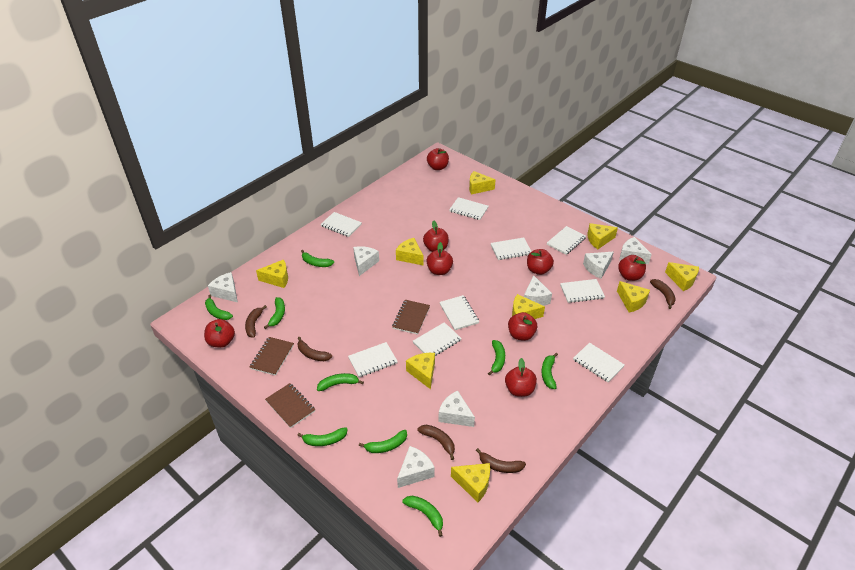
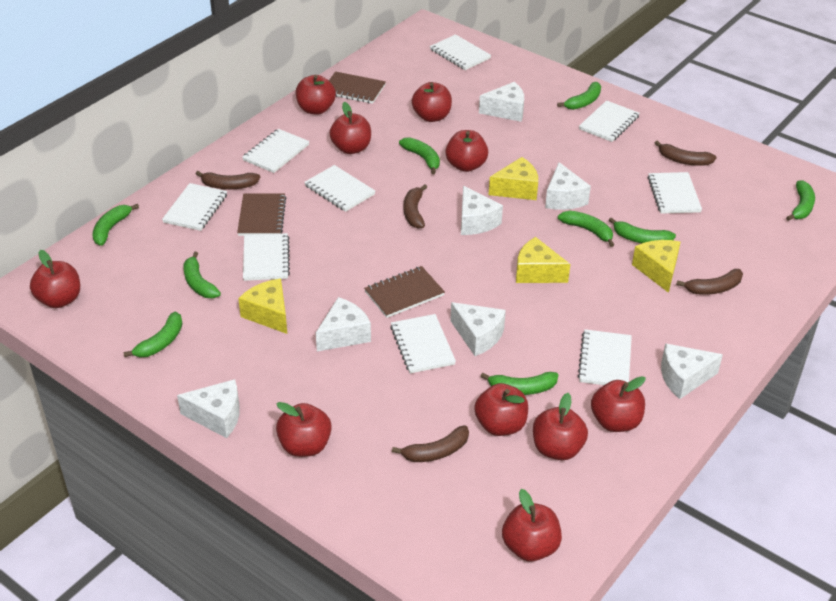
red apple: 8 -> 10
yellow cheese: 9 -> 4

